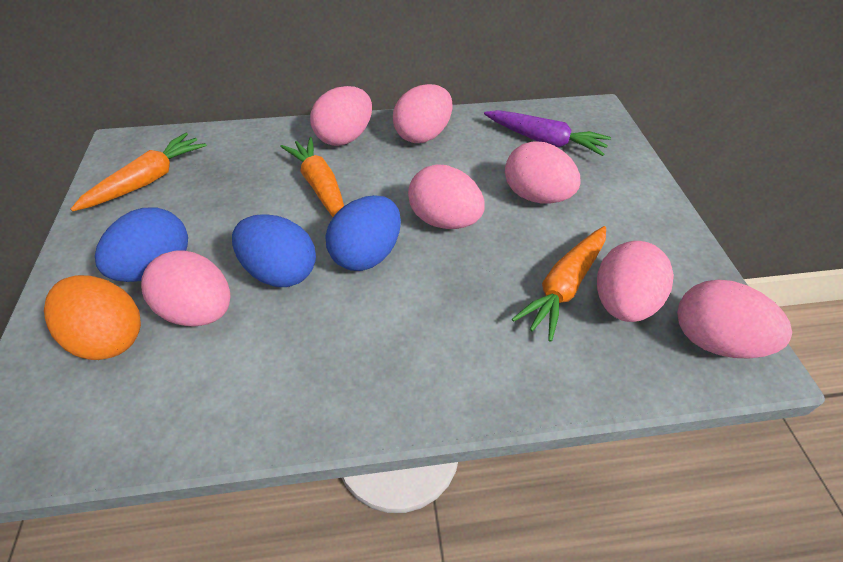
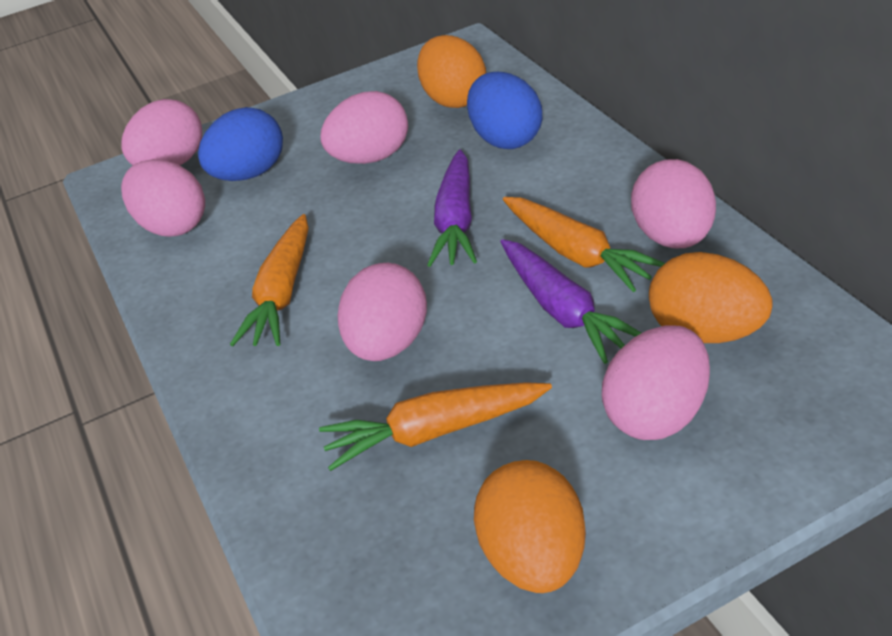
blue egg: 3 -> 2
orange egg: 1 -> 3
pink egg: 7 -> 6
purple carrot: 1 -> 2

